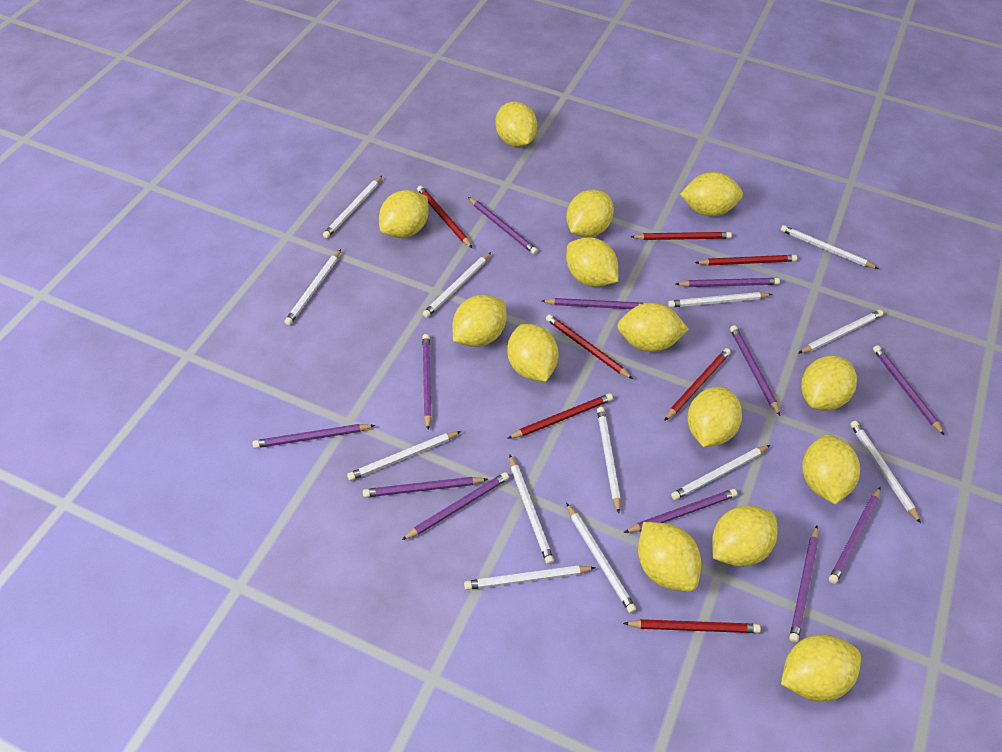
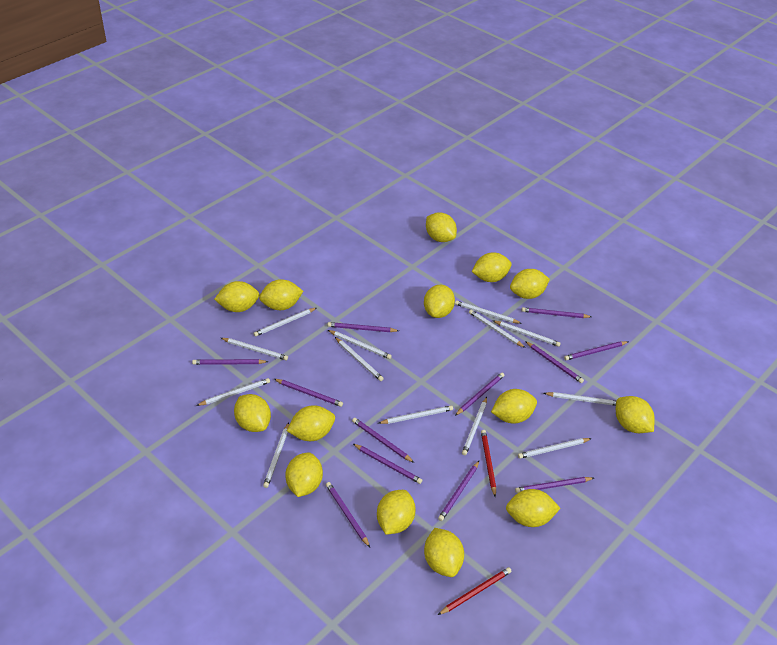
red pencil: 7 -> 2

